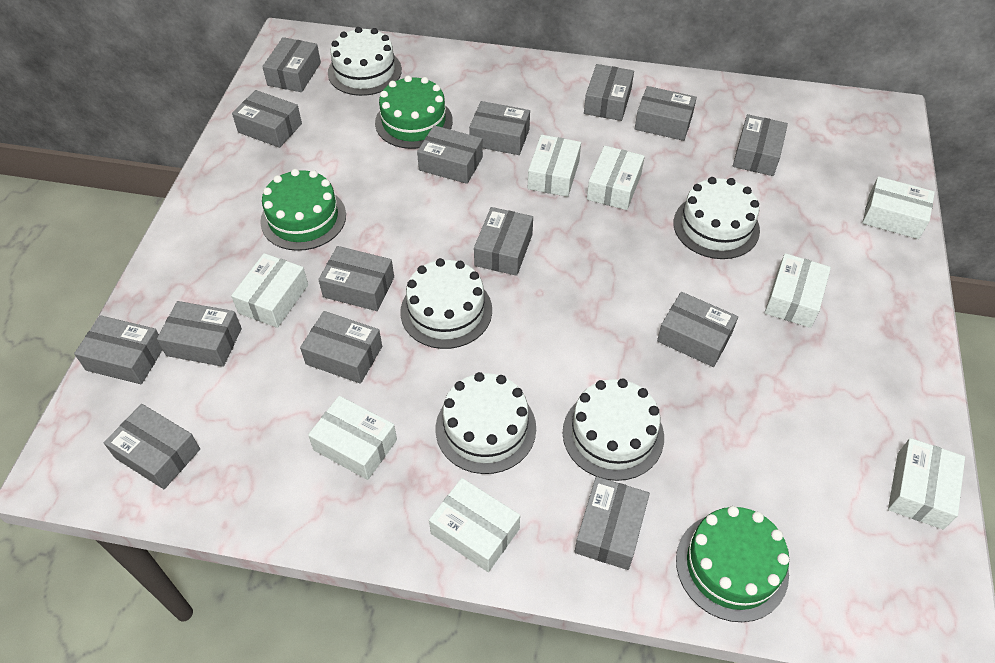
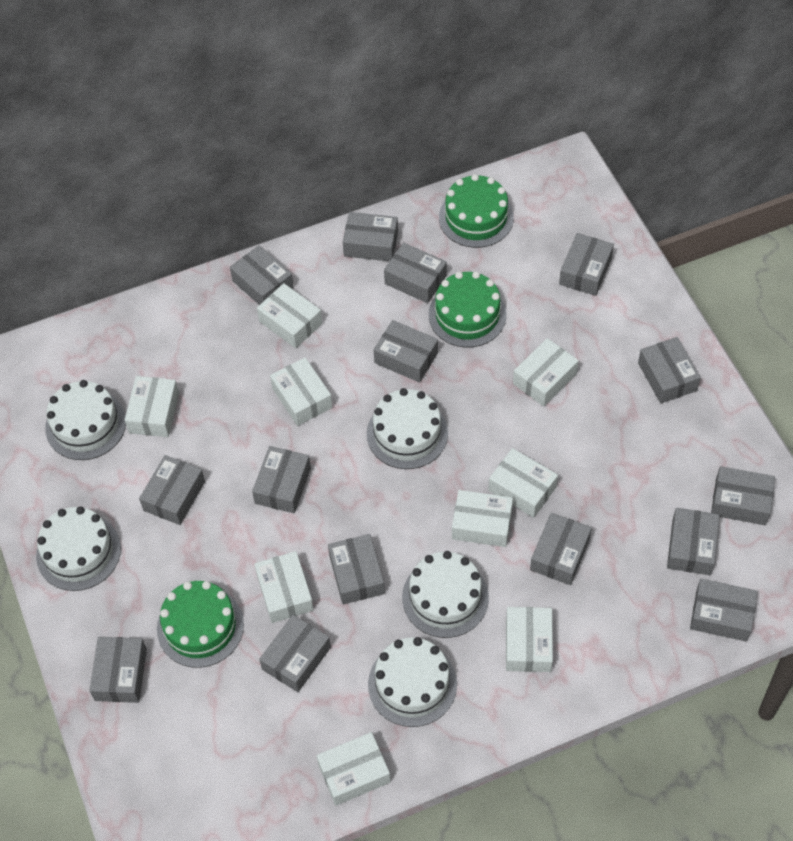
white box: 8 -> 9

